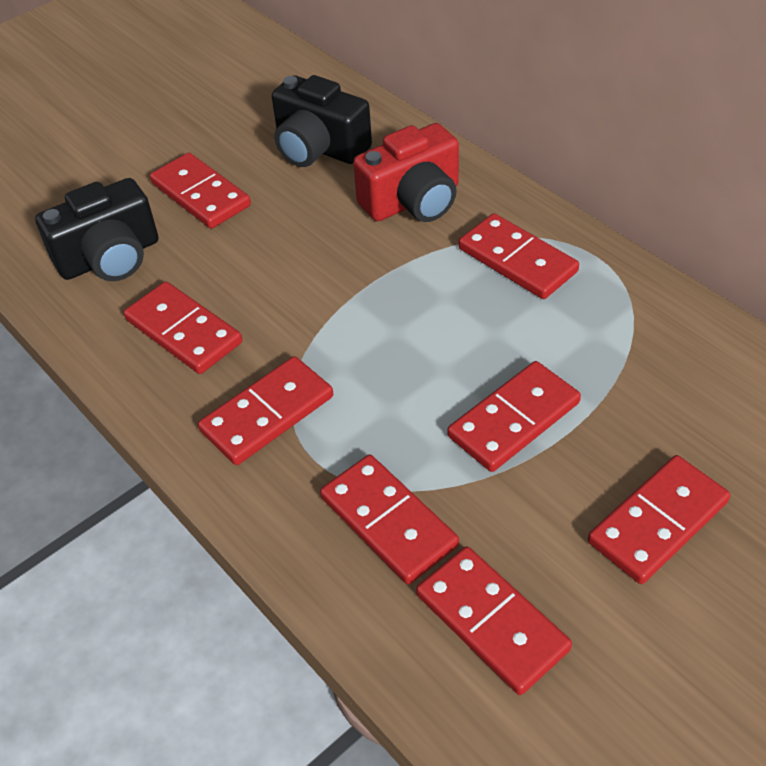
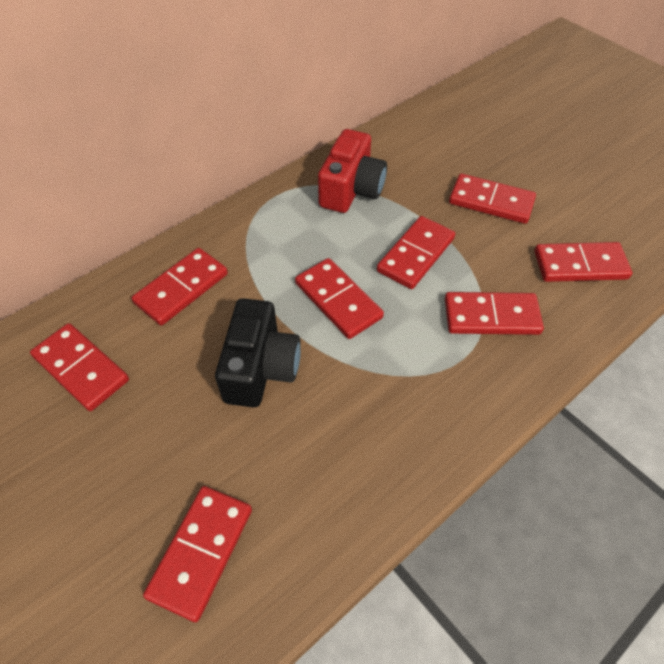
black camera: 2 -> 1

